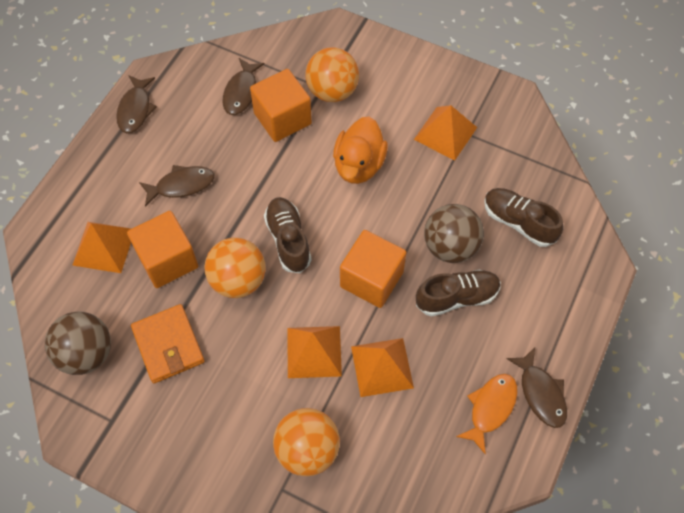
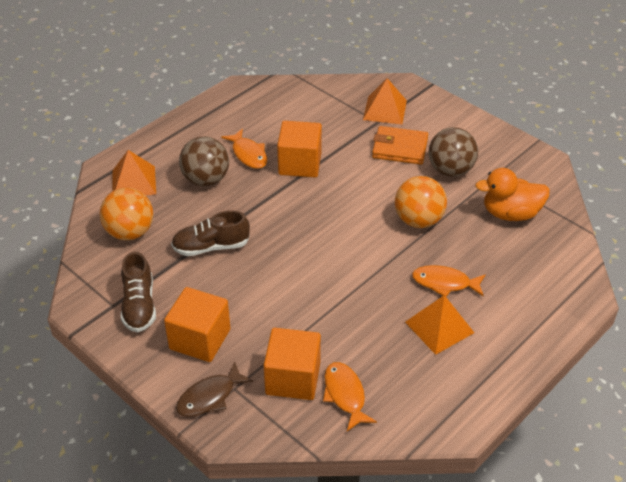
brown fish: 4 -> 1
brown shoe: 3 -> 2
orange ball: 3 -> 2
orange fish: 1 -> 3
orange pyramid: 4 -> 3

